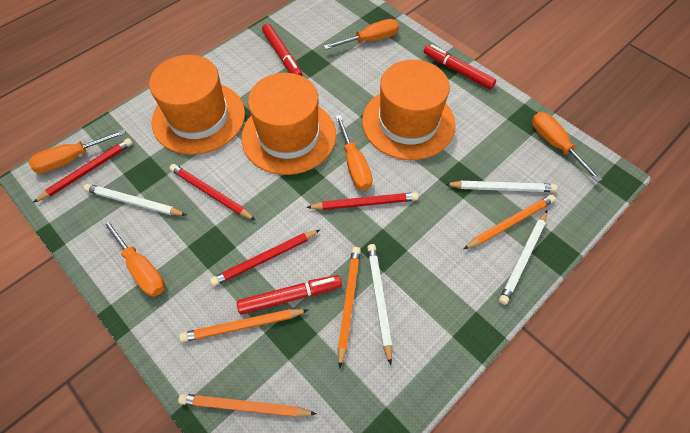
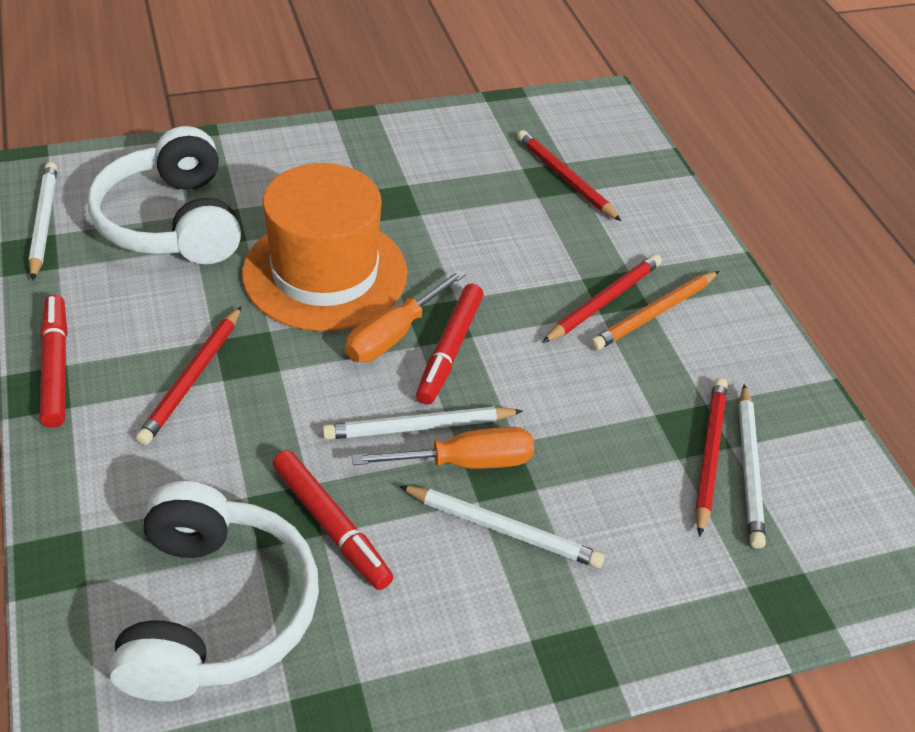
orange hat: 3 -> 1
orange pencil: 4 -> 1
orange screwdriver: 5 -> 2
white headphones: 0 -> 2

